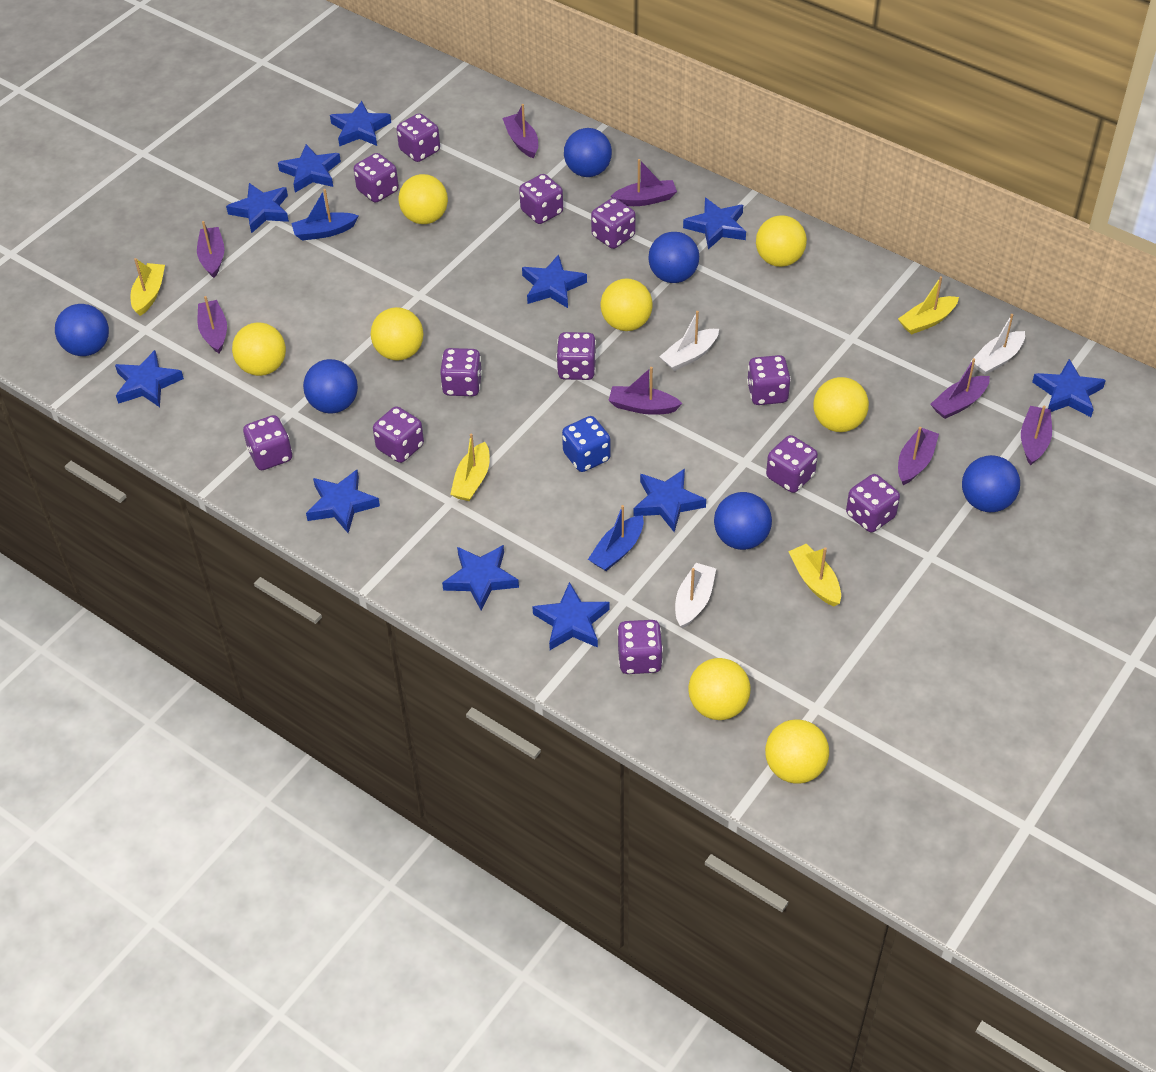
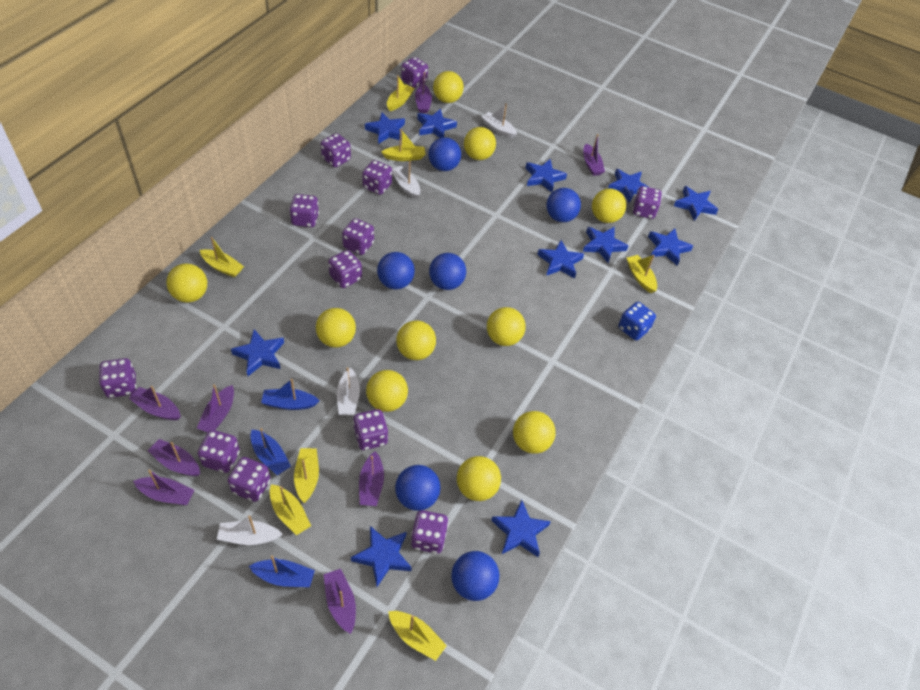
blue boat: 2 -> 3
white boat: 3 -> 4
yellow ball: 8 -> 10
yellow boat: 4 -> 7

